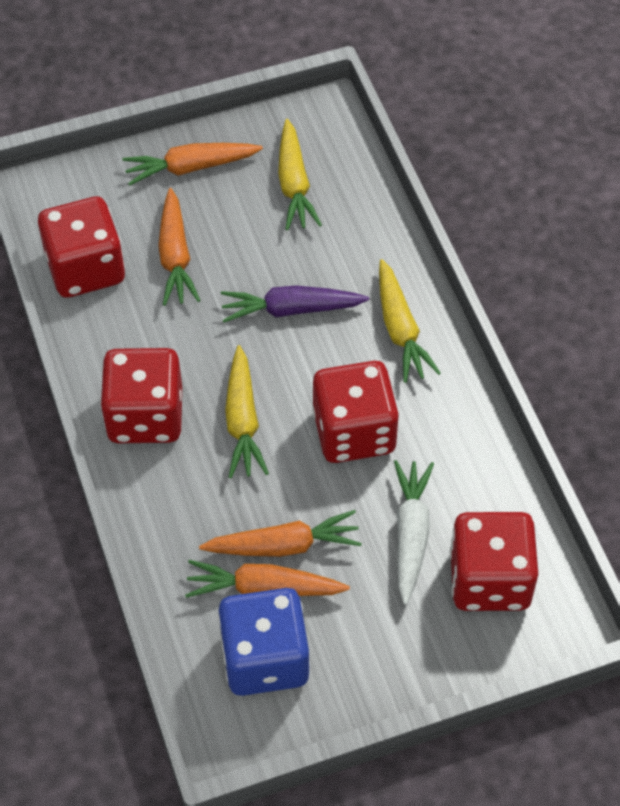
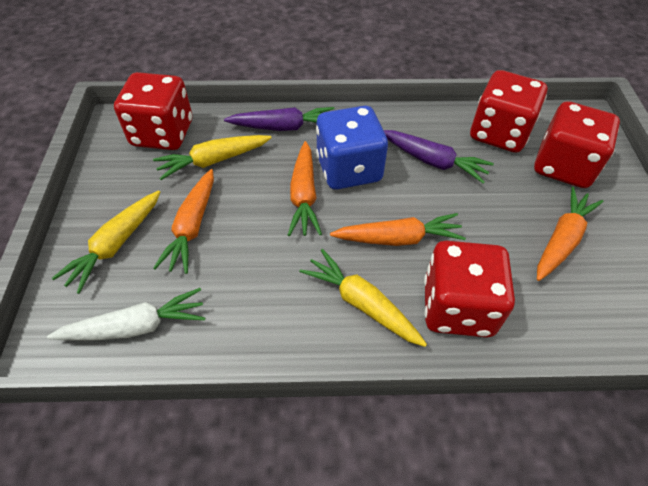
purple carrot: 1 -> 2

